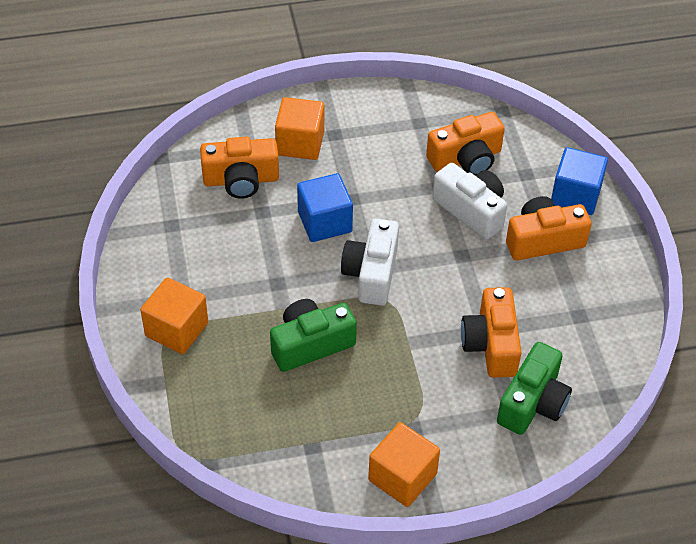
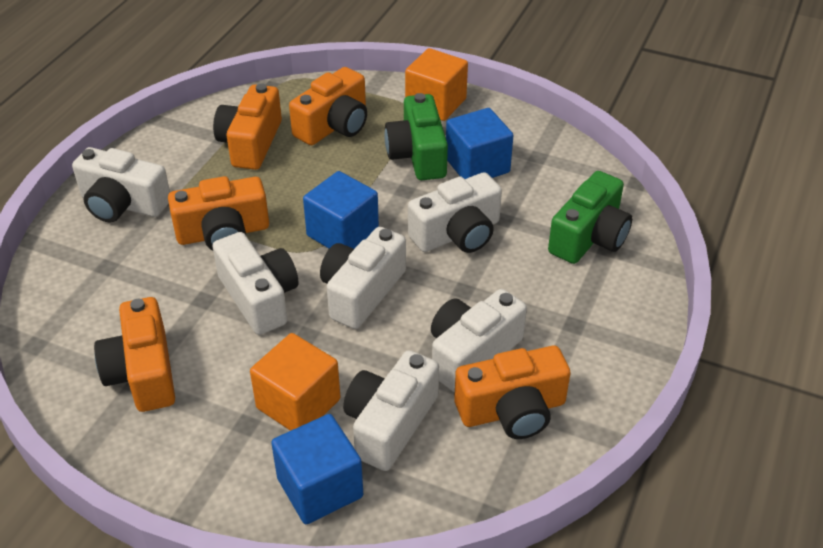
blue cube: 2 -> 3
orange camera: 4 -> 5
orange cube: 3 -> 2
white camera: 2 -> 6

